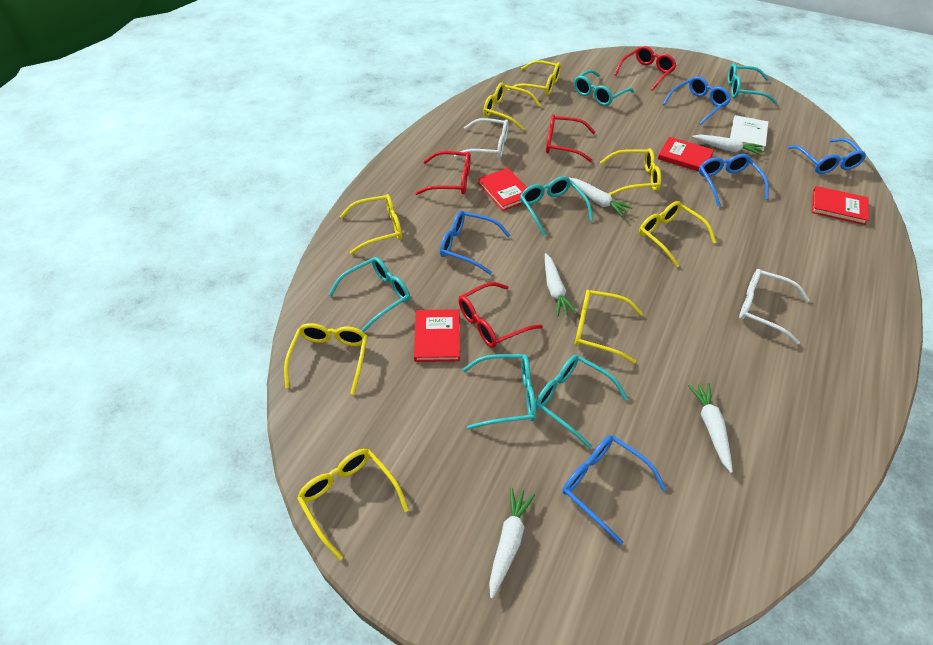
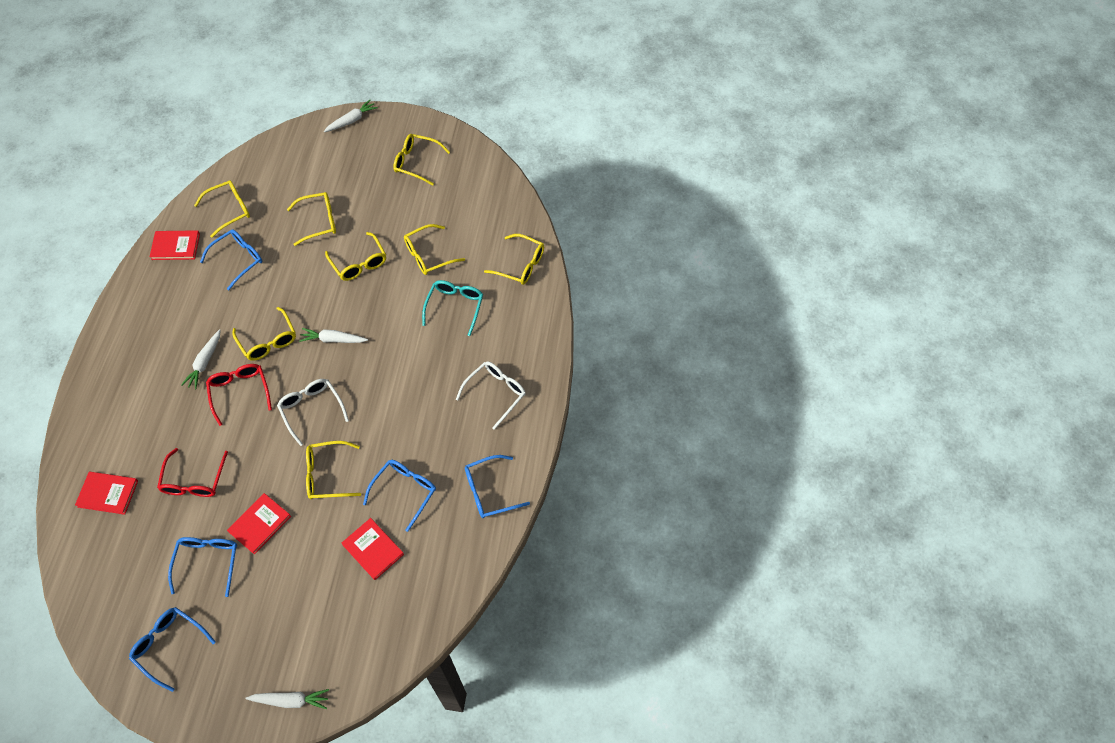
red glasses: 4 -> 2
turquoise glasses: 6 -> 1
white book: 1 -> 0
white carrot: 5 -> 4

